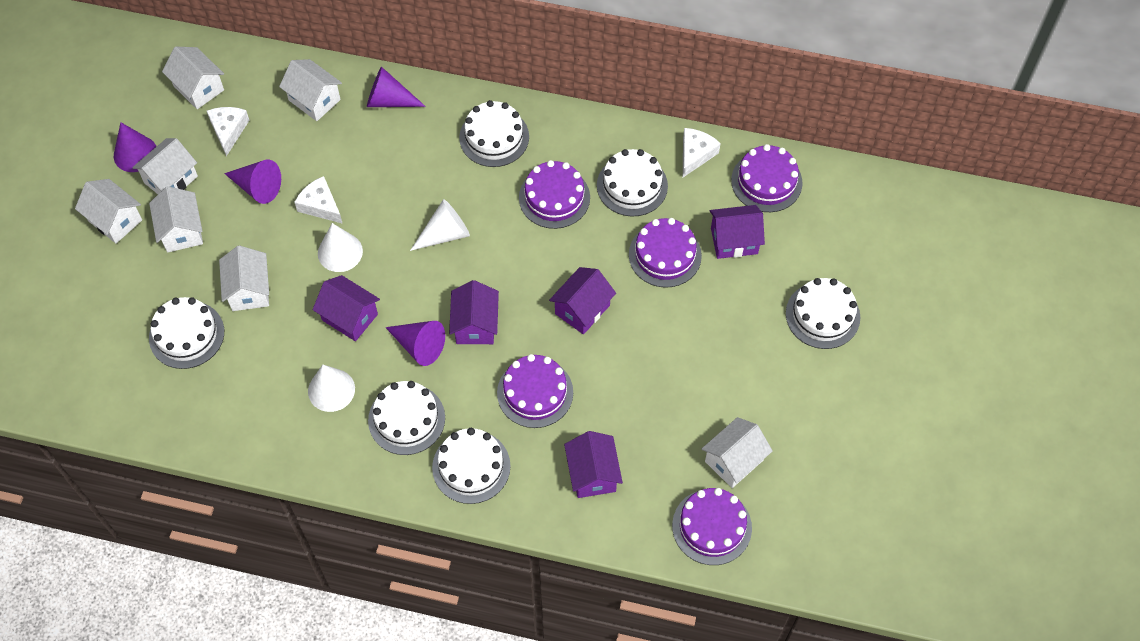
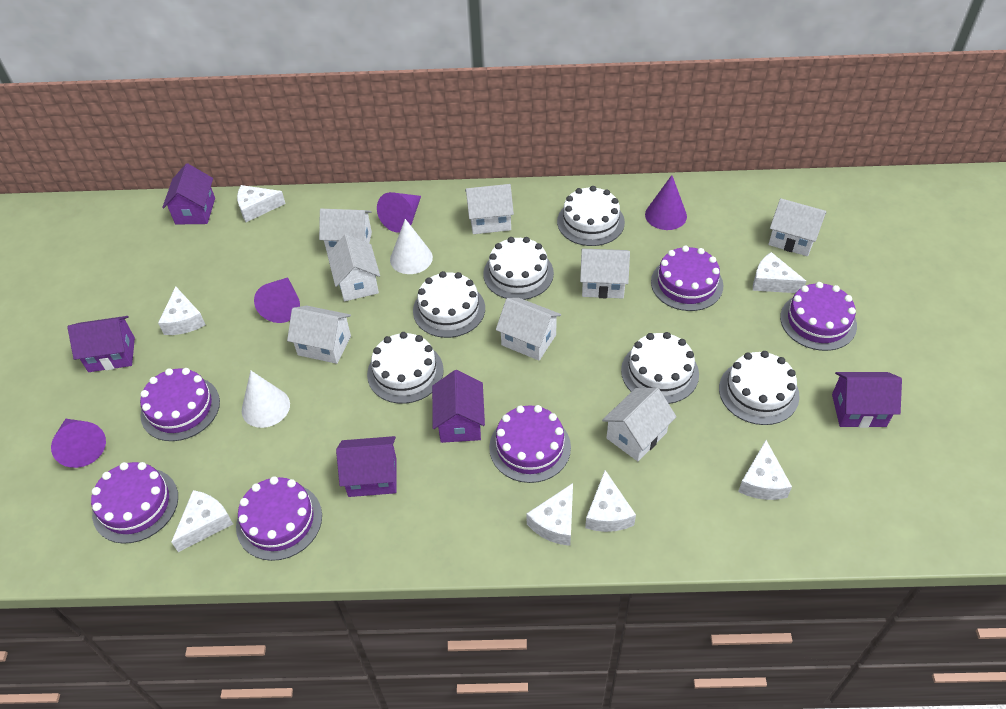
purple cake: 5 -> 6
white cheese: 3 -> 7
white cone: 3 -> 2
white house: 7 -> 8

